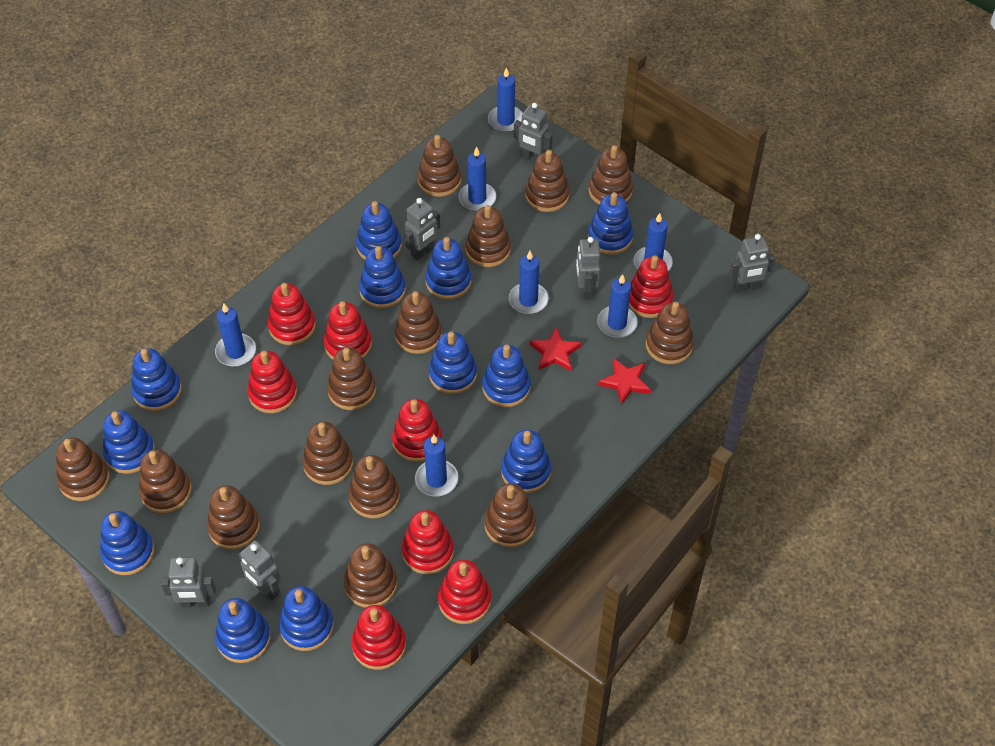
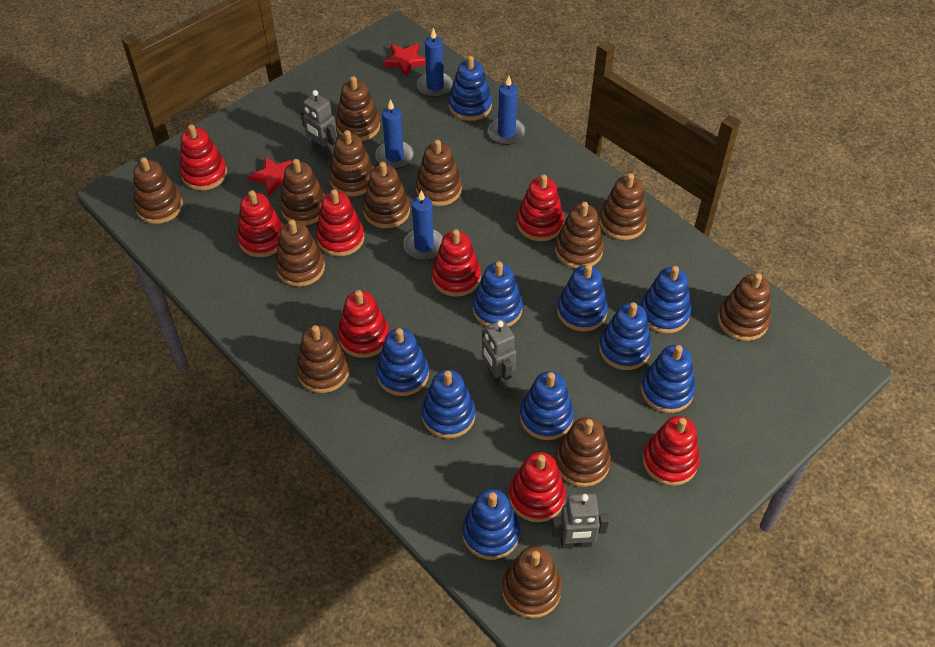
blue candle: 7 -> 4
blue stacking toy: 12 -> 10
brown stacking toy: 14 -> 13
grey robot: 6 -> 3

